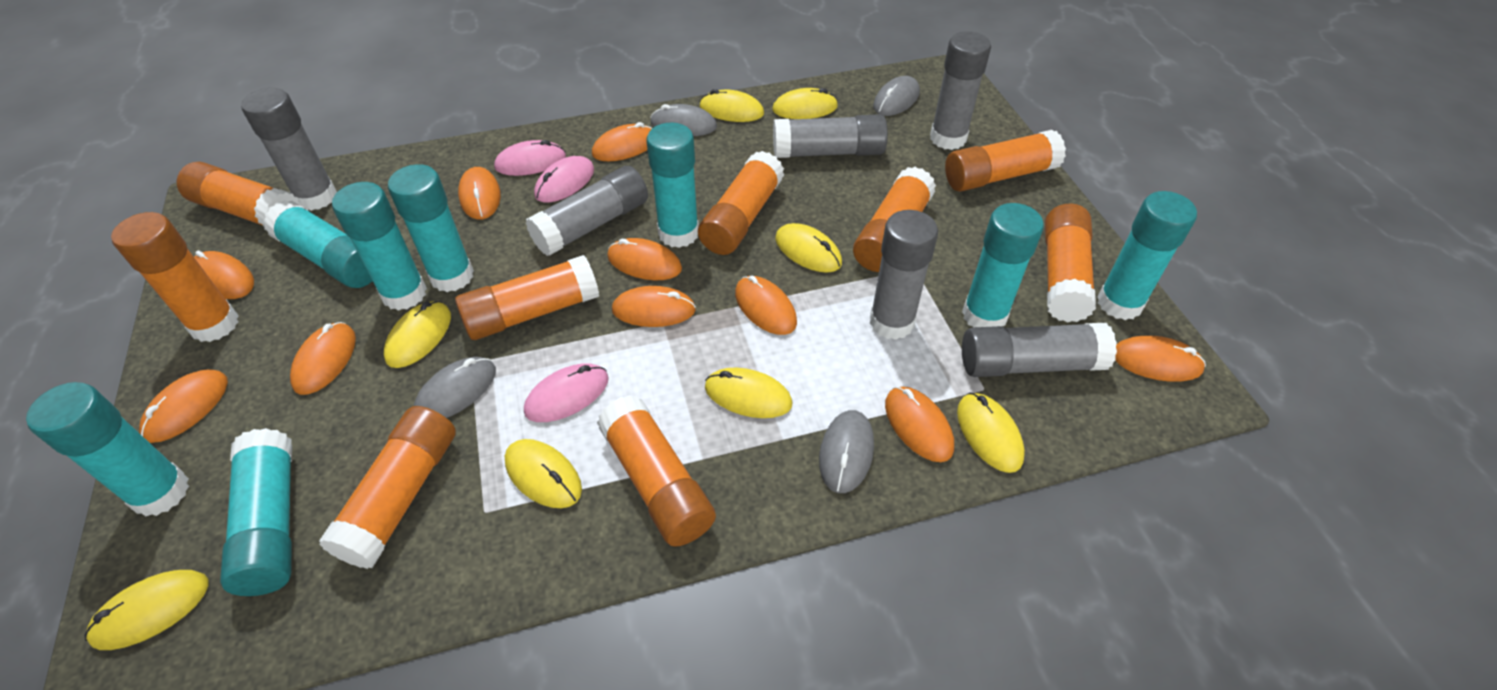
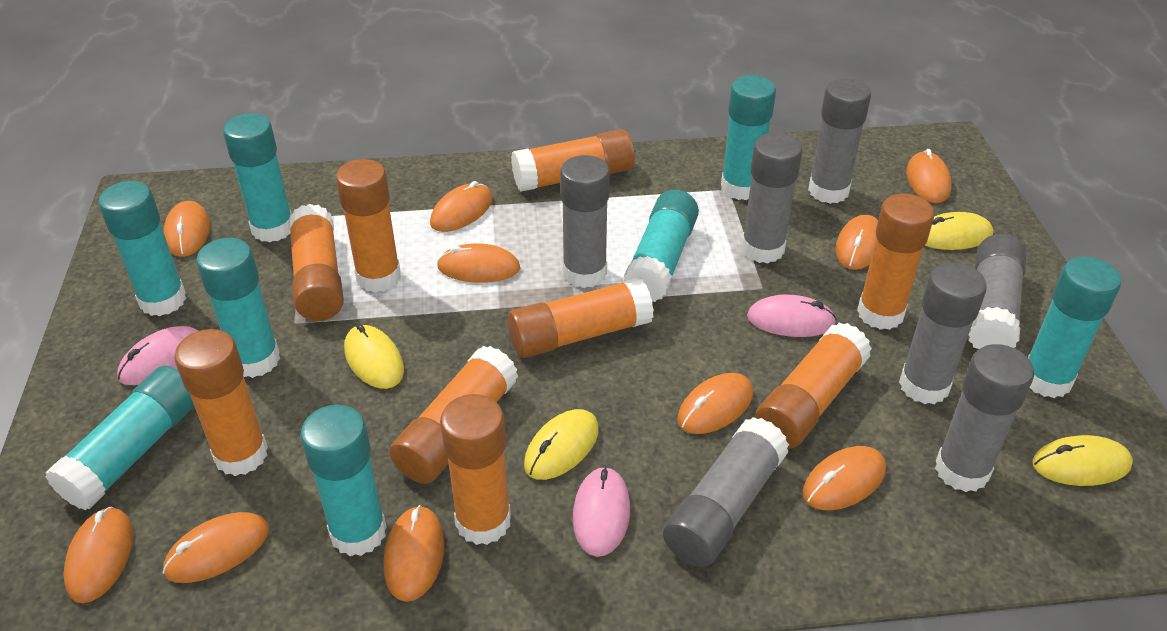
grey glue stick: 6 -> 7
grey mouse: 4 -> 0
yellow mouse: 8 -> 4

